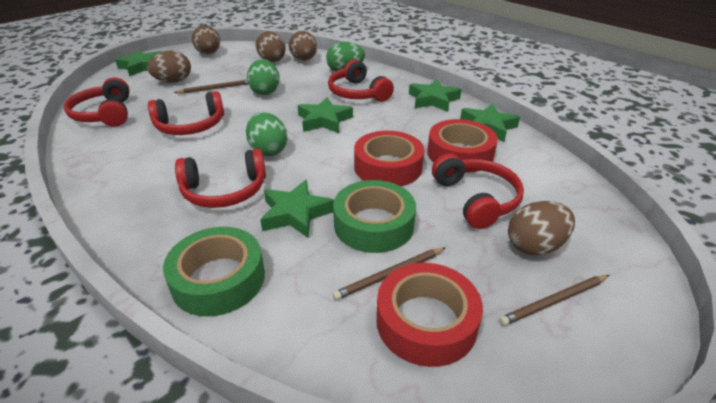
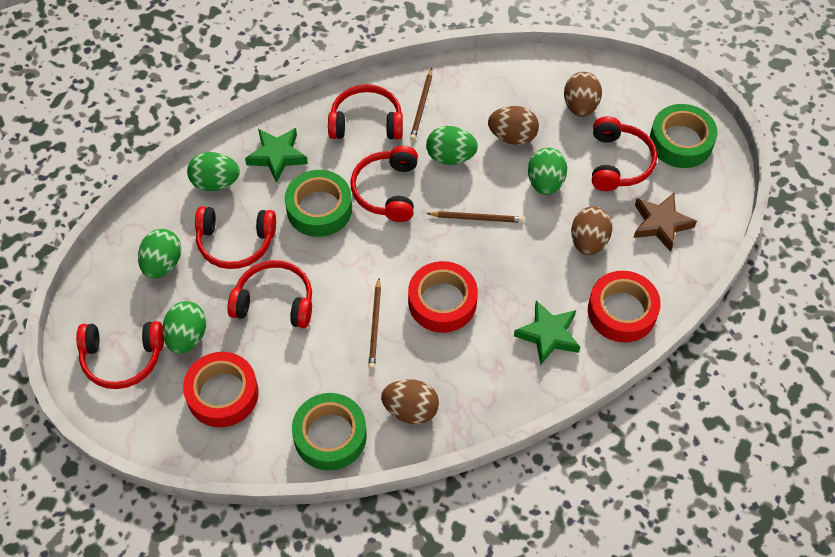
brown egg: 5 -> 4
brown star: 0 -> 1
green egg: 3 -> 5
green star: 5 -> 2
green tape: 2 -> 3
red headphones: 5 -> 6

